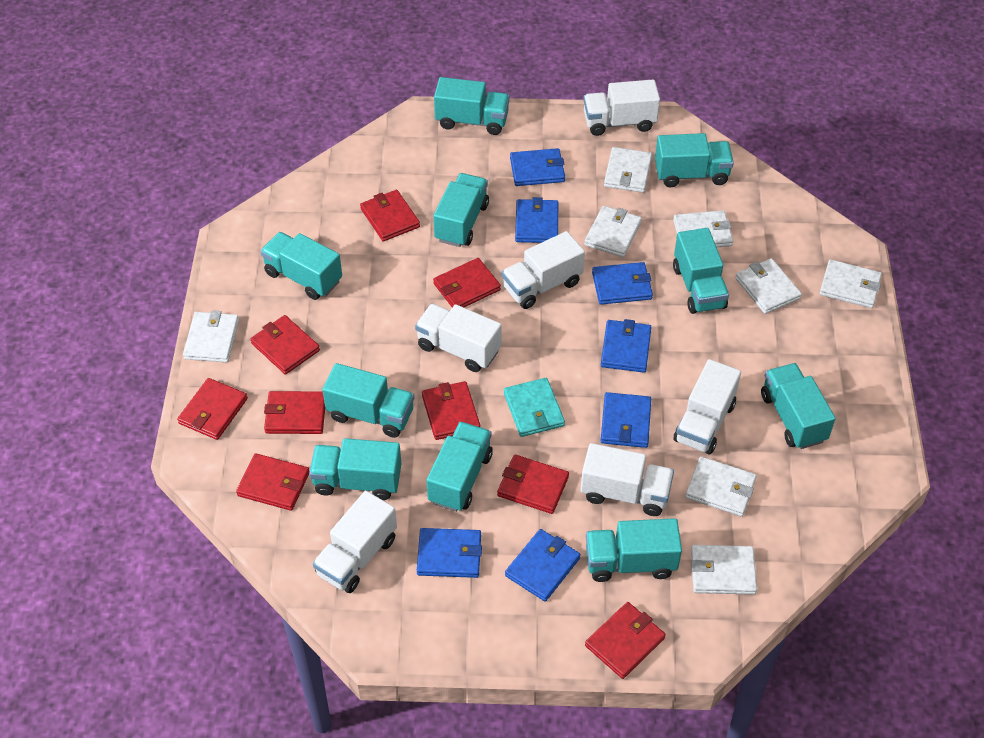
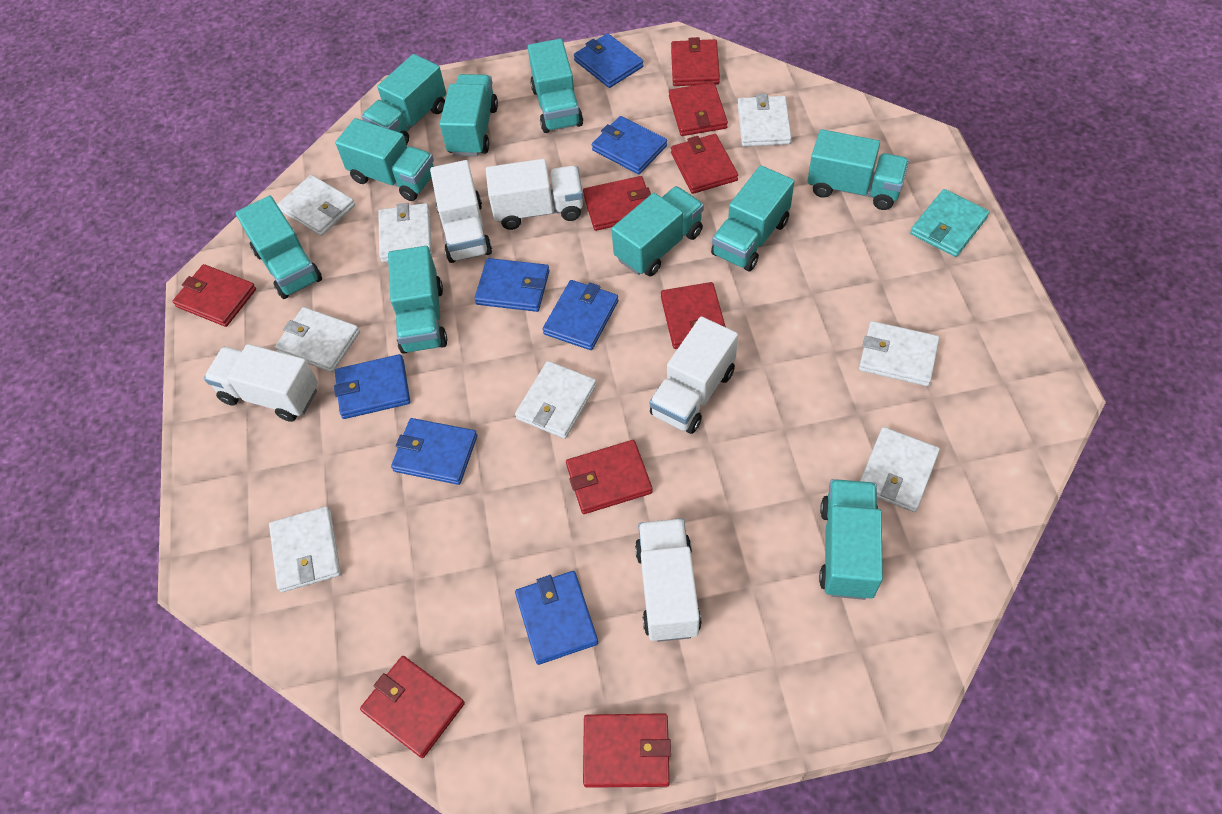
white truck: 6 -> 5

